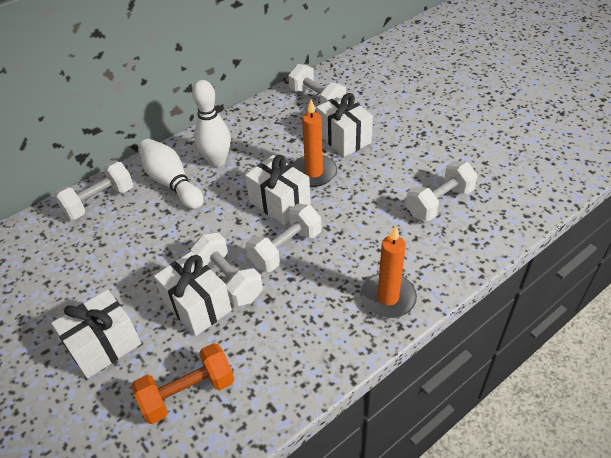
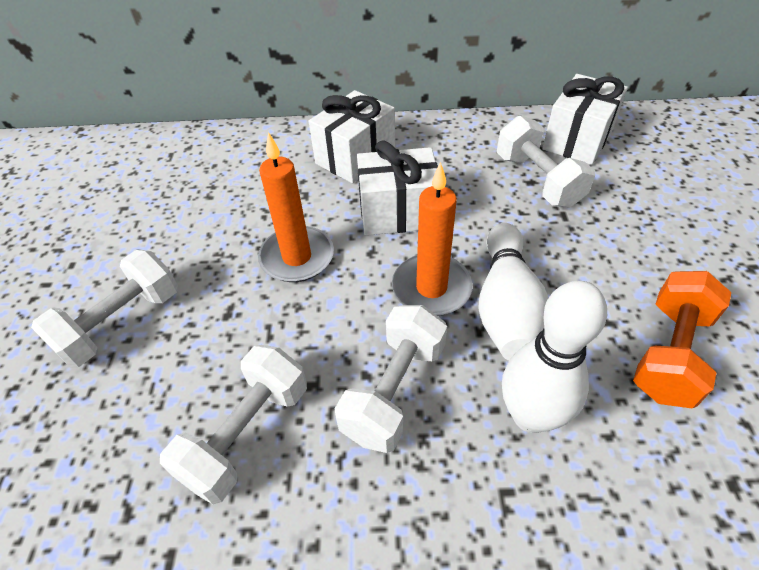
white dumbbell: 5 -> 4
white gift: 4 -> 3

